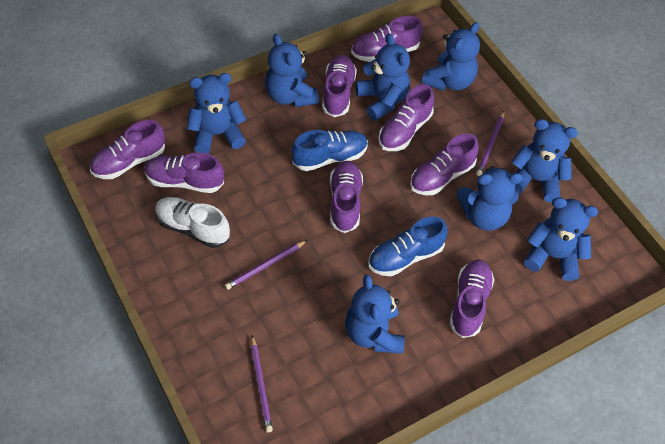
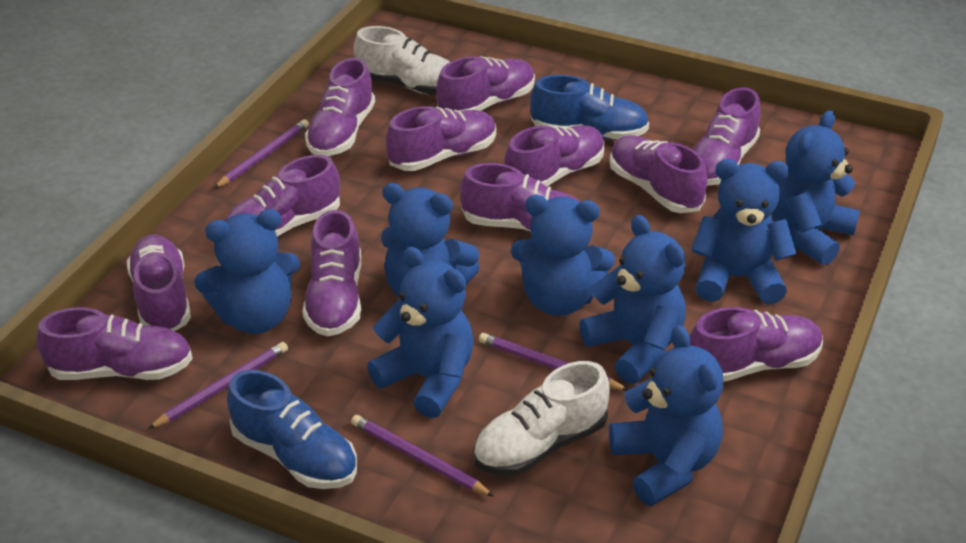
purple pencil: 3 -> 4
purple shoe: 8 -> 12
white shoe: 1 -> 2

